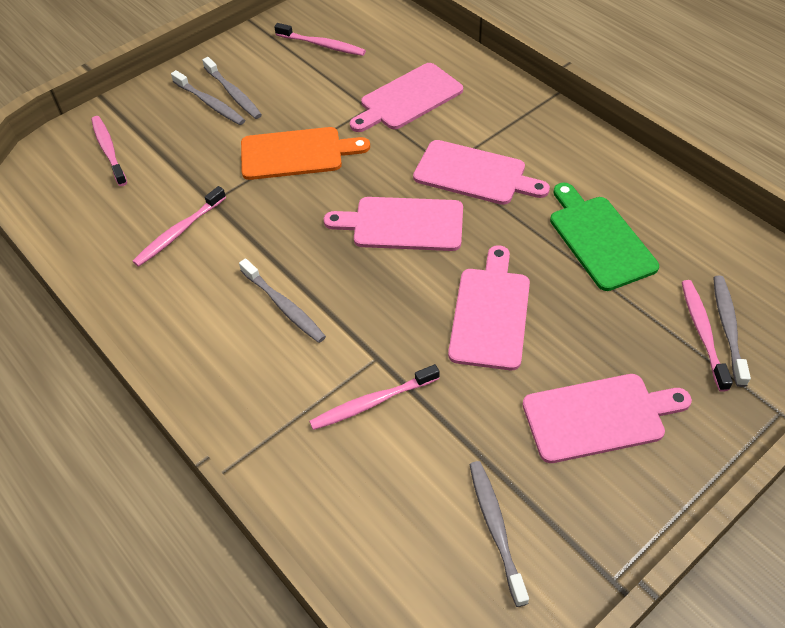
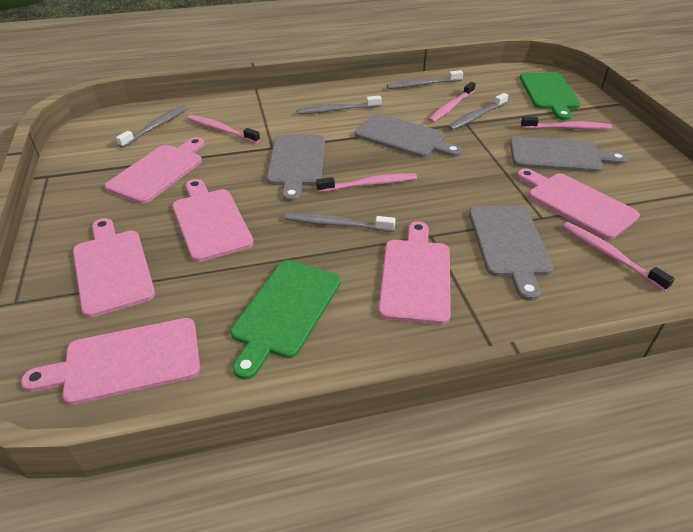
green cutting board: 1 -> 2
grey cutting board: 0 -> 4
orange cutting board: 1 -> 0
pink cutting board: 5 -> 6

